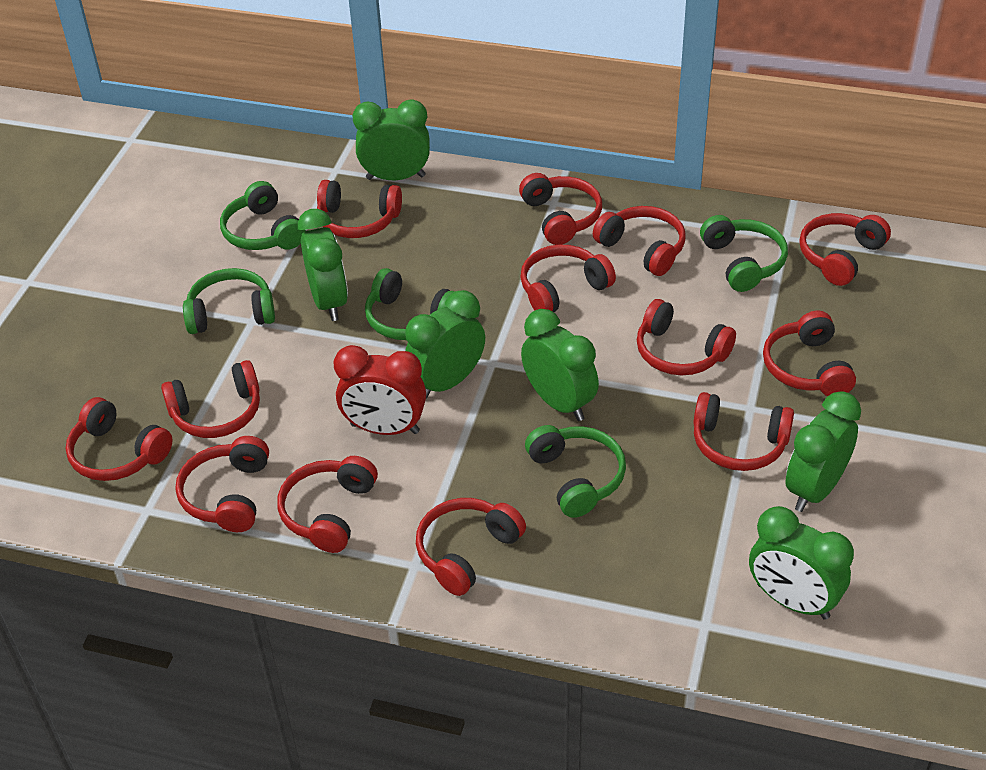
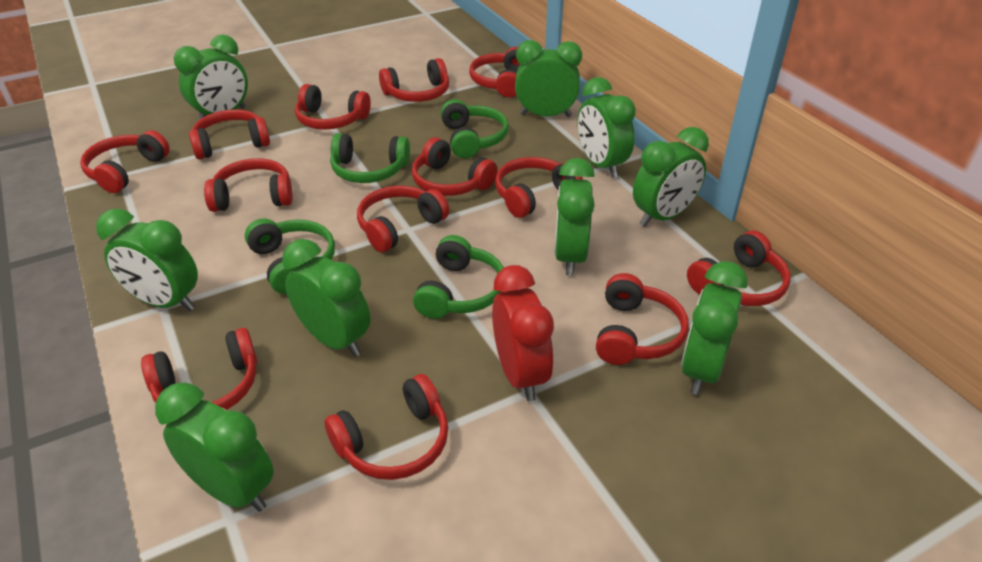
green clock: 6 -> 9
green headphones: 5 -> 4

